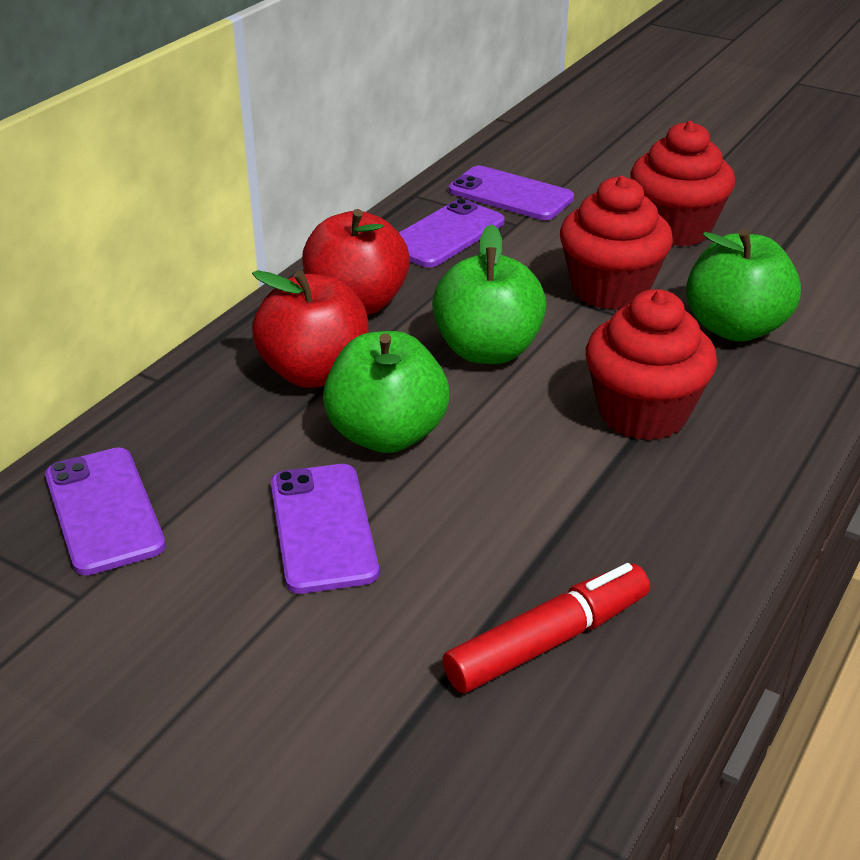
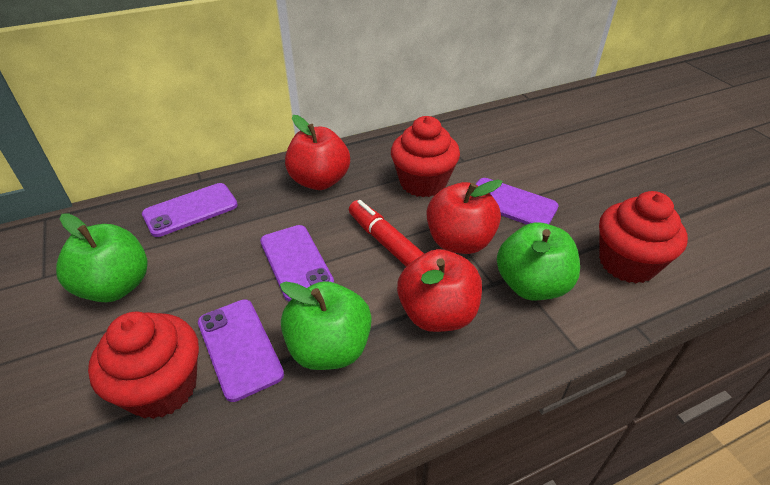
red apple: 2 -> 3

